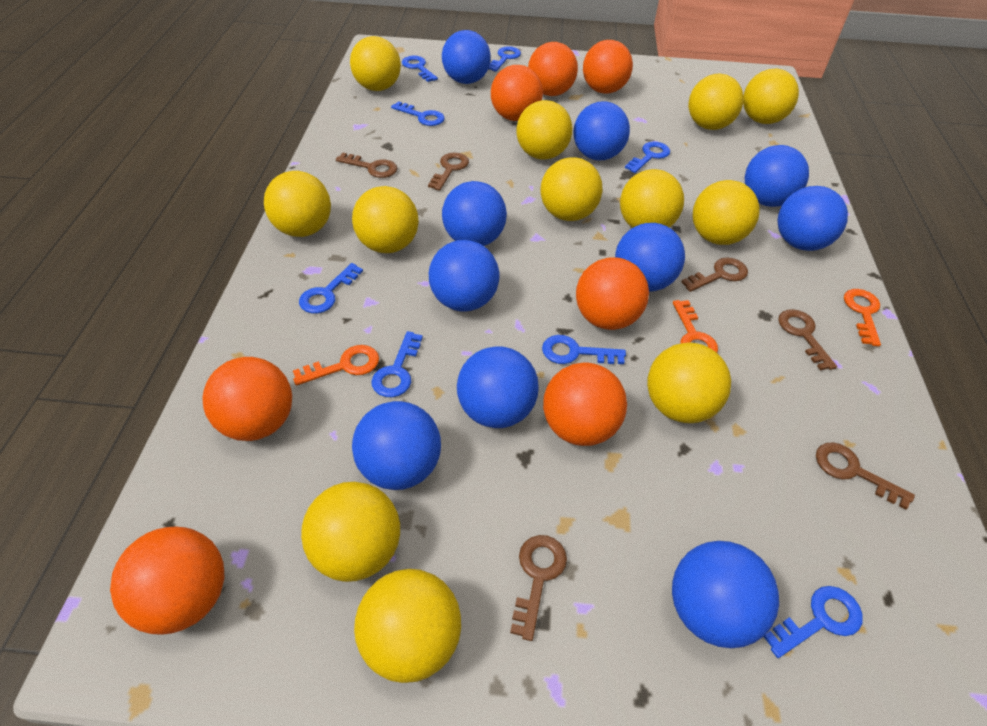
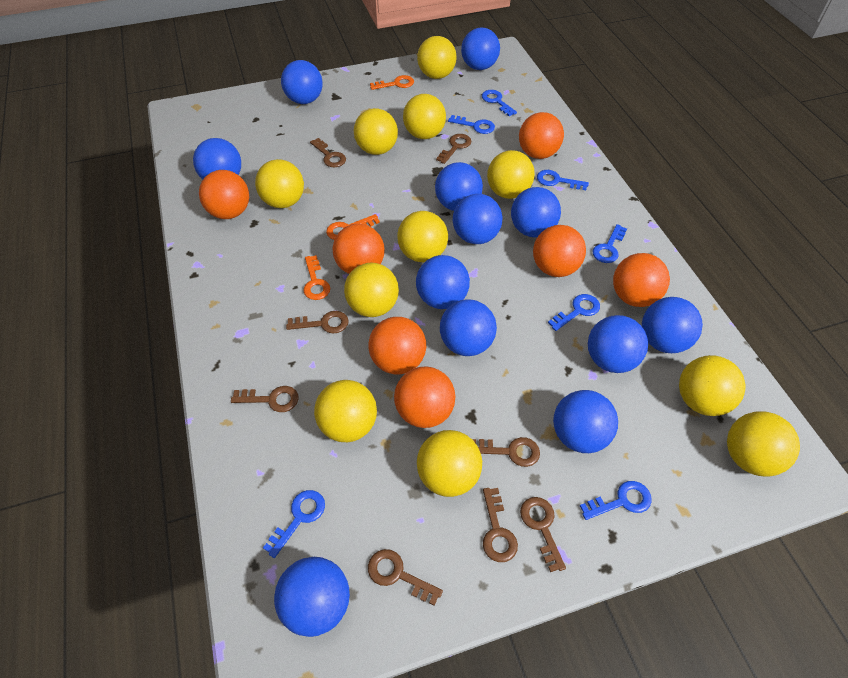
blue ball: 10 -> 12
blue key: 8 -> 7
brown key: 6 -> 8
yellow ball: 12 -> 11

